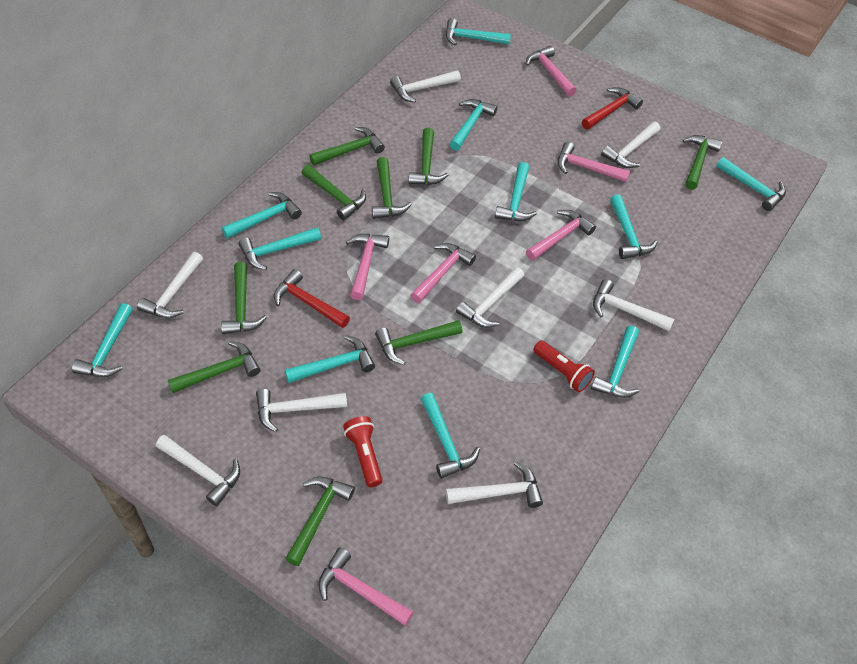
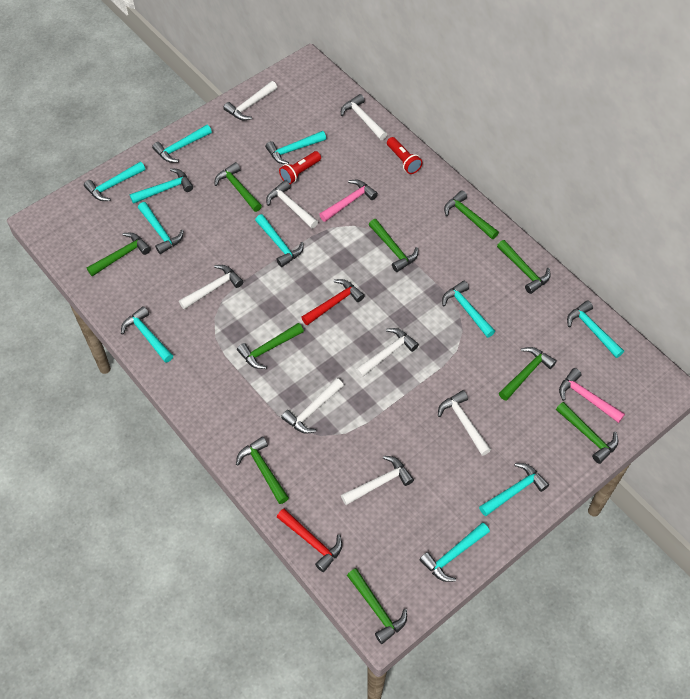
green hammer: 9 -> 10
pink hammer: 6 -> 2

